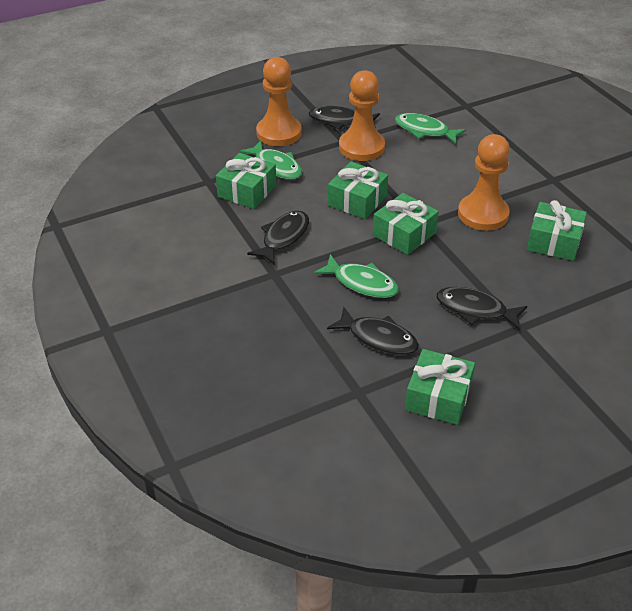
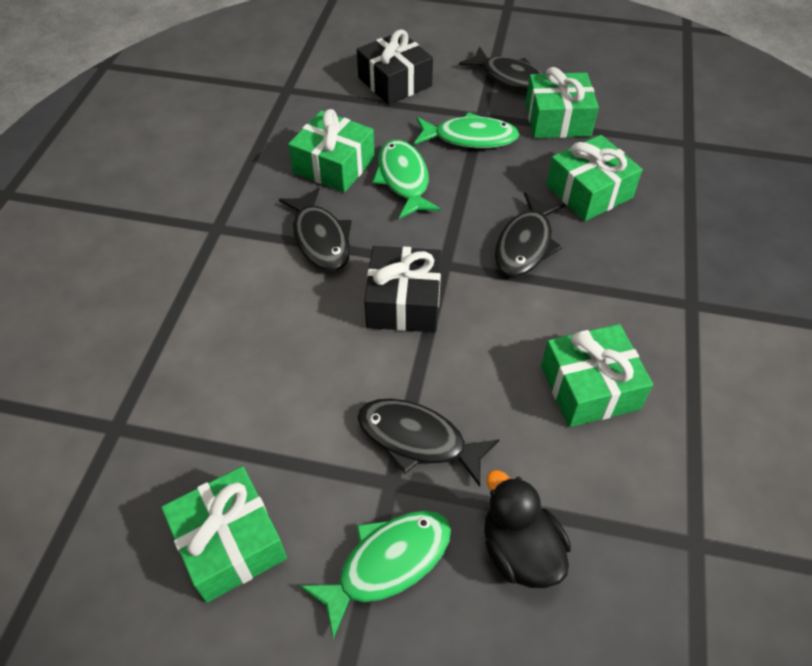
black duck: 0 -> 1
black gift: 0 -> 2
orange pawn: 3 -> 0

